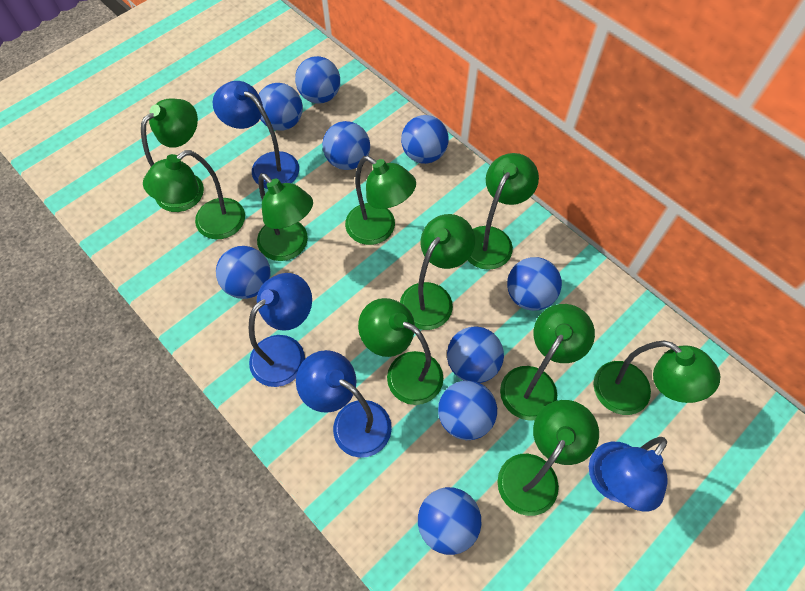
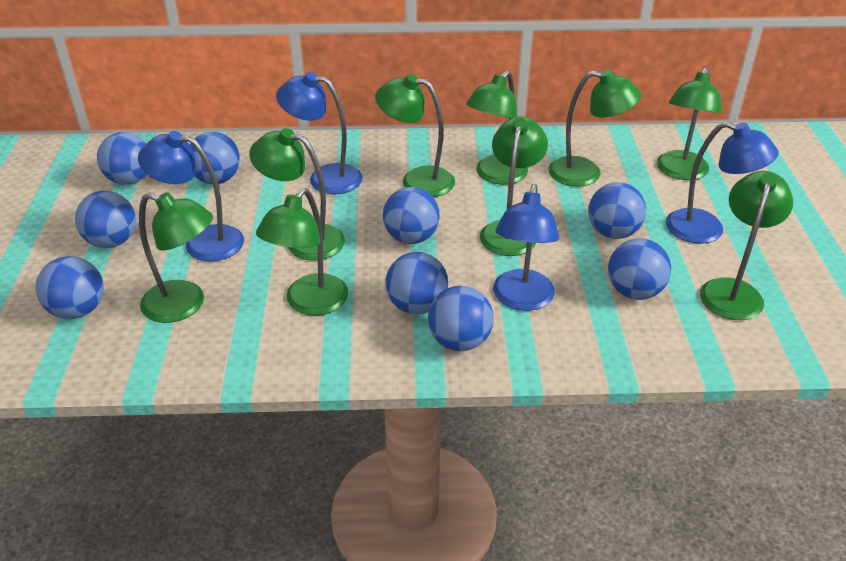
green lamp: 10 -> 9

